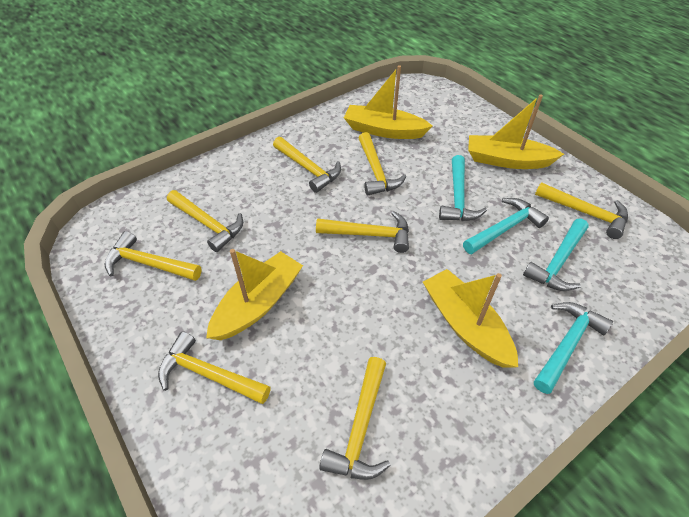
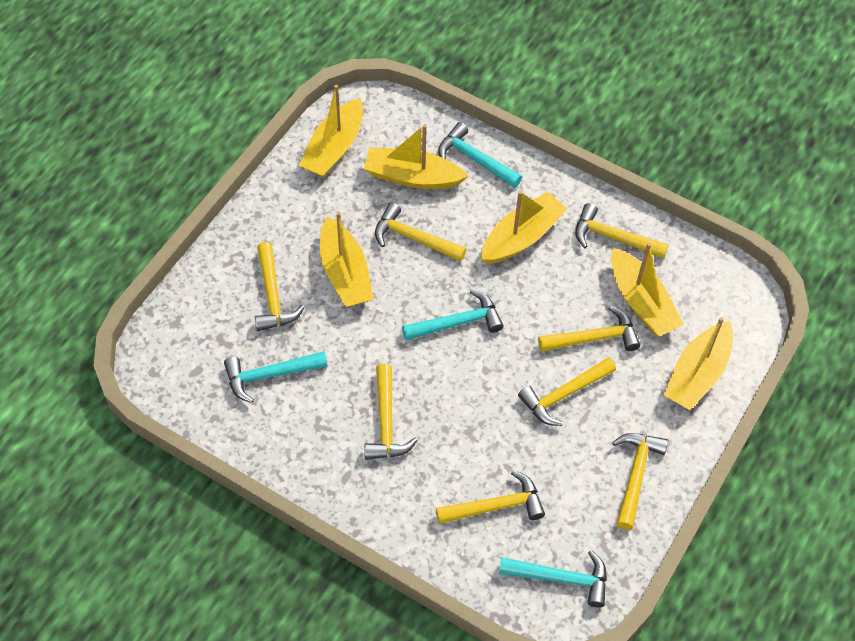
yellow boat: 4 -> 6

